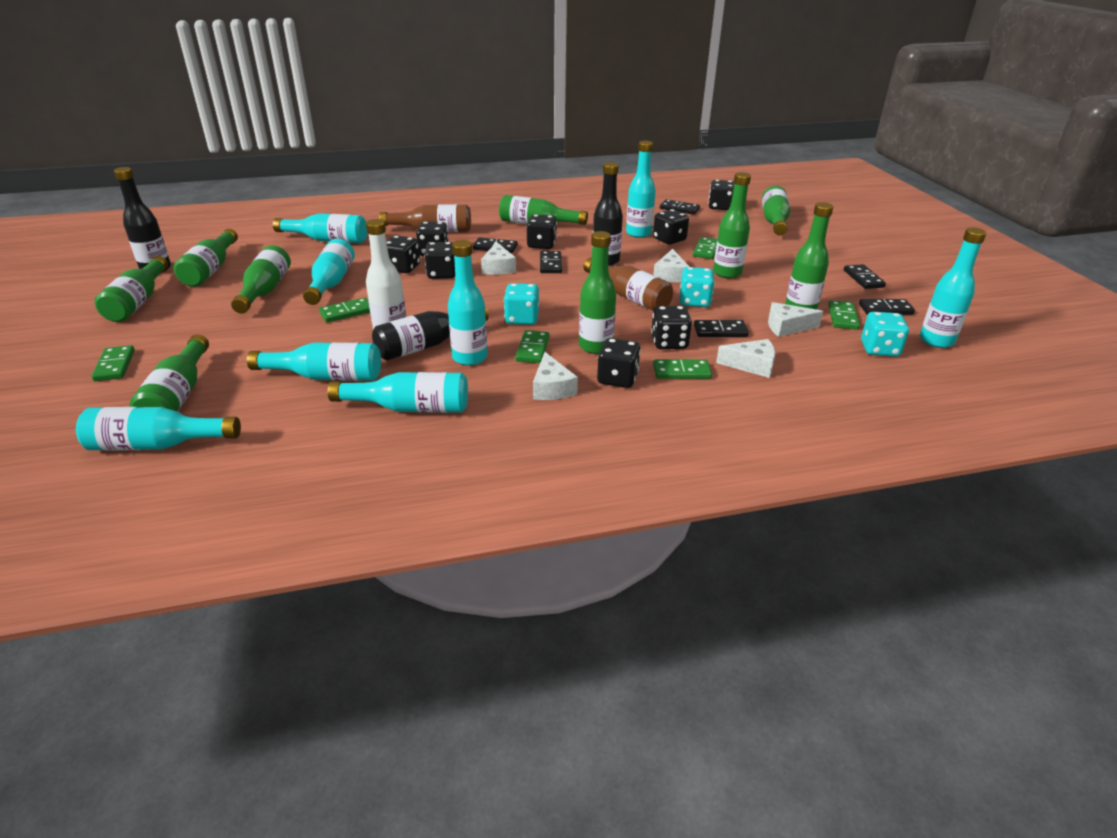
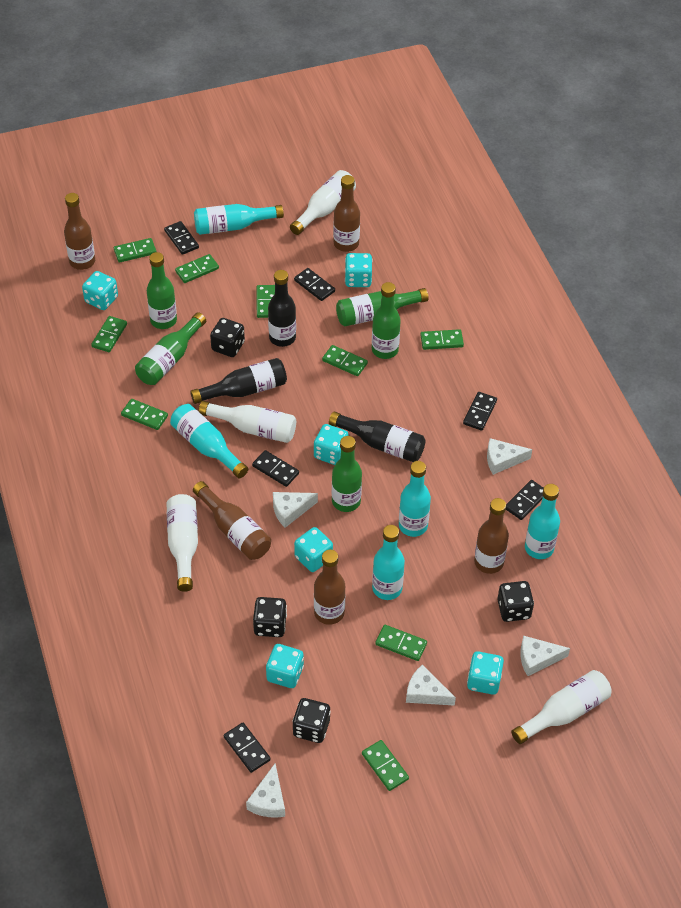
black dice: 8 -> 4
brown bottle: 2 -> 5
green bottle: 9 -> 5
green domino: 6 -> 9
turquoise bottle: 8 -> 5
turquoise dice: 3 -> 6
white bottle: 1 -> 4

